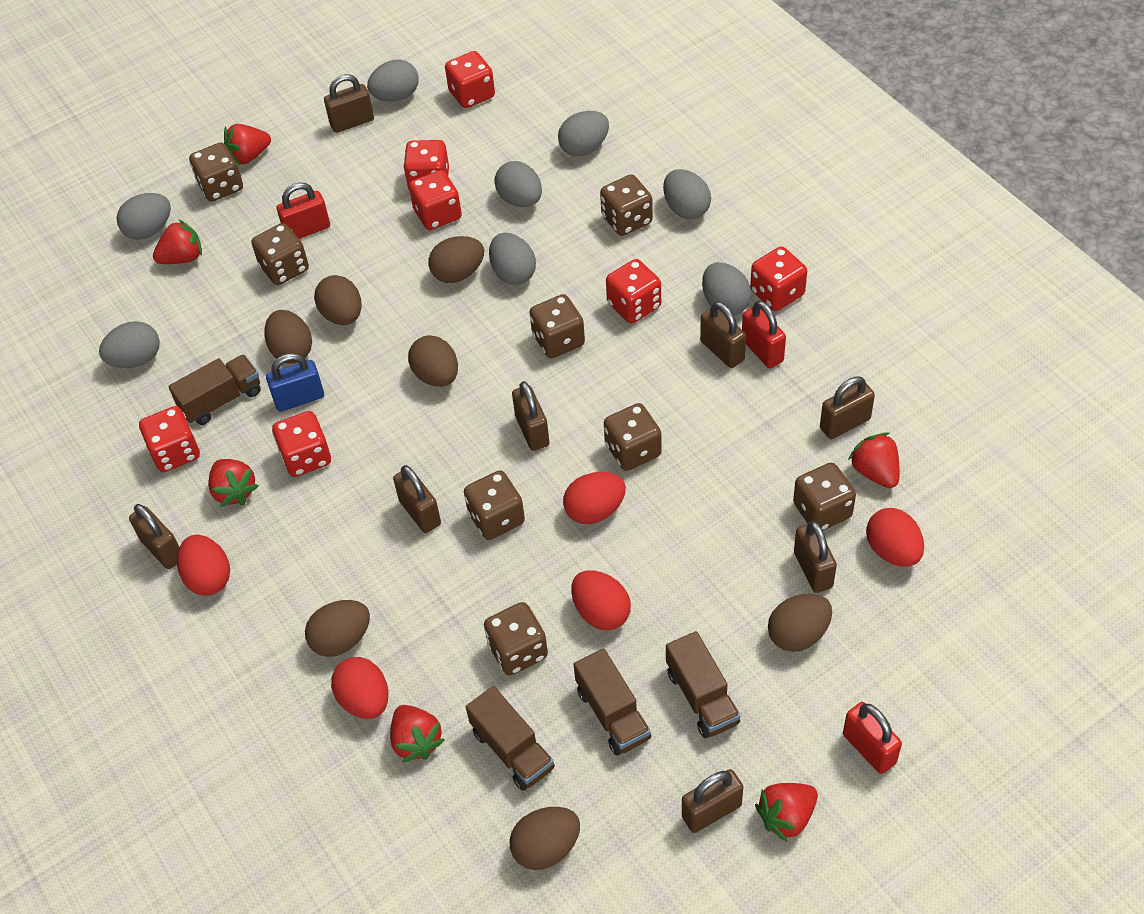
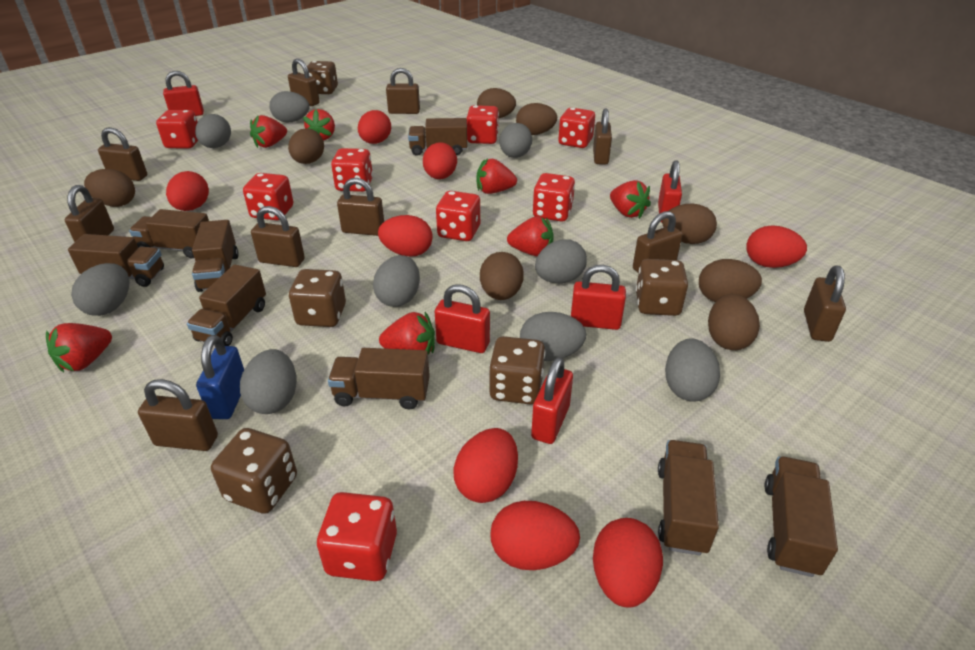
brown dice: 8 -> 5
brown egg: 7 -> 8
brown padlock: 8 -> 10
brown truck: 4 -> 8
grey egg: 8 -> 9
red dice: 7 -> 8
red egg: 5 -> 8
red padlock: 3 -> 5
red strawberry: 6 -> 7

